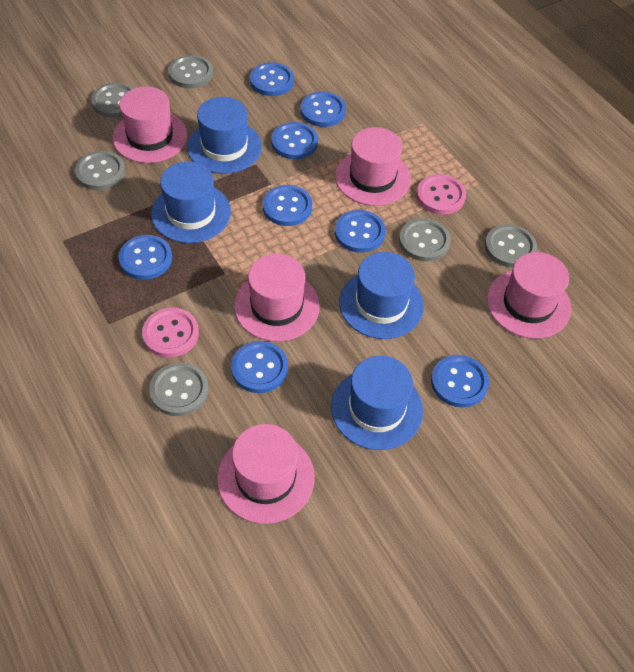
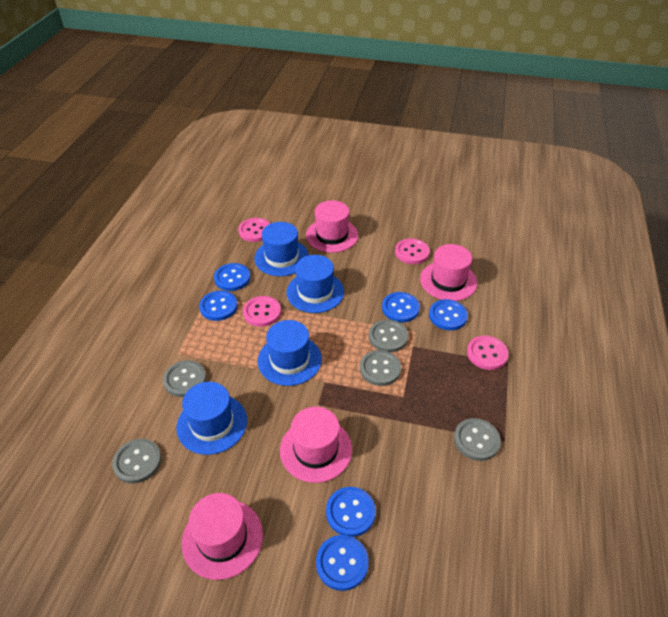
blue button: 8 -> 6
grey button: 6 -> 5
pink button: 2 -> 4
pink hat: 5 -> 4

